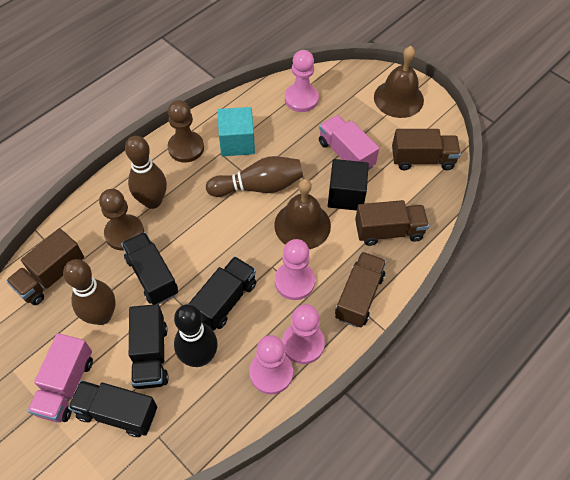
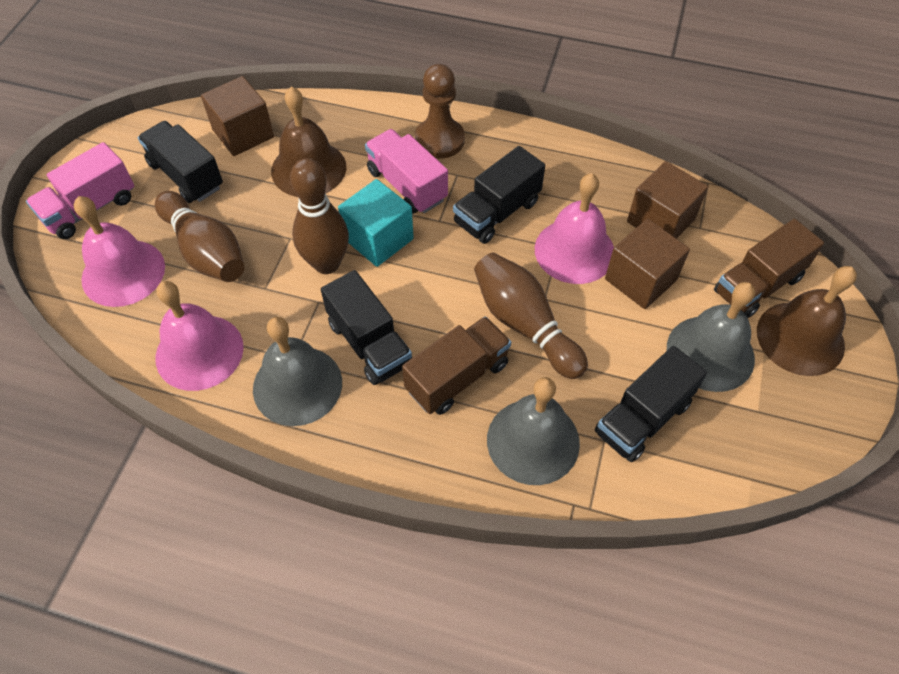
black bowling pin: 1 -> 0
black cube: 1 -> 0
brown cube: 0 -> 3
brown pawn: 2 -> 1
brown truck: 4 -> 2
grey bell: 0 -> 3
pink bell: 0 -> 3
pink pawn: 4 -> 0

